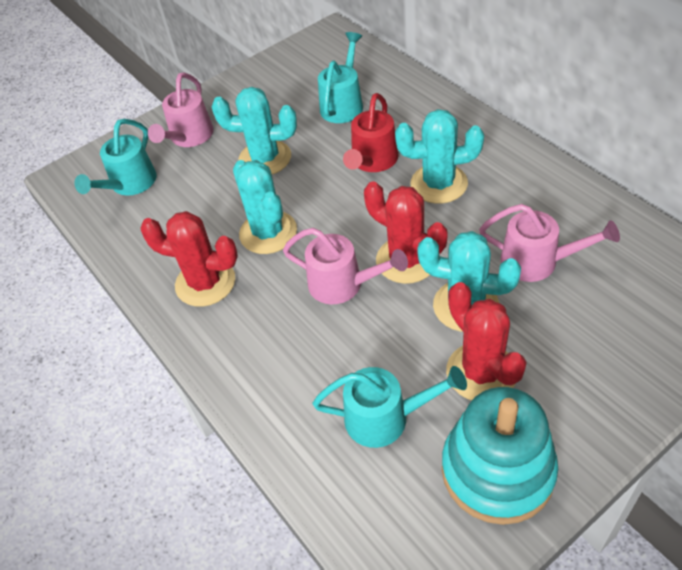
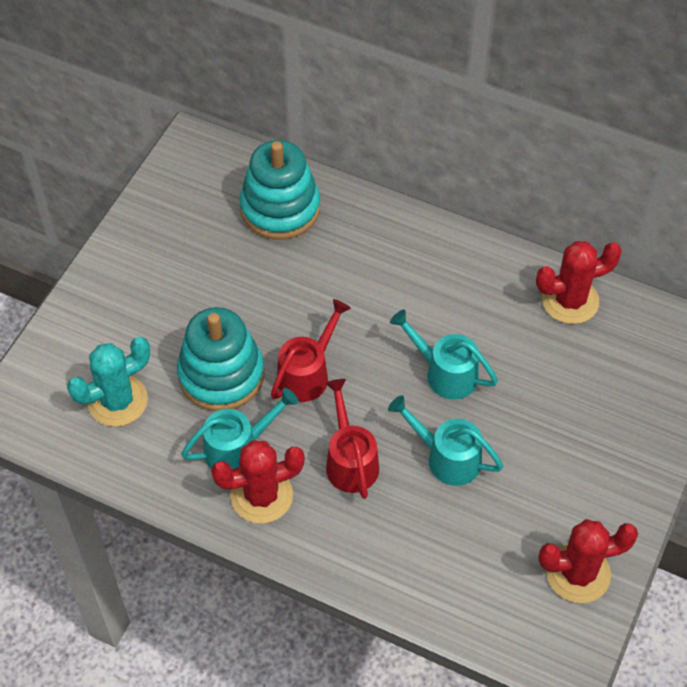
pink watering can: 3 -> 0
red watering can: 1 -> 2
turquoise cactus: 4 -> 1
turquoise stacking toy: 1 -> 2

